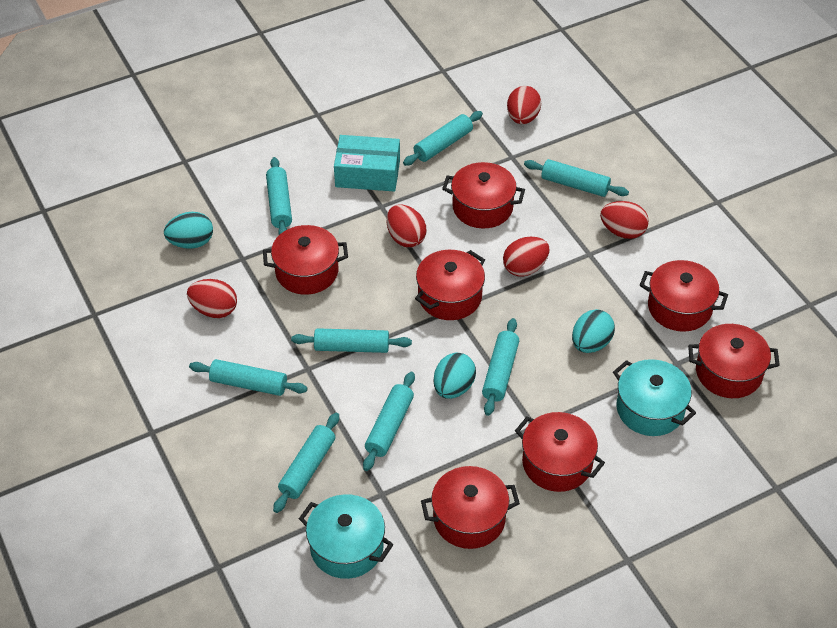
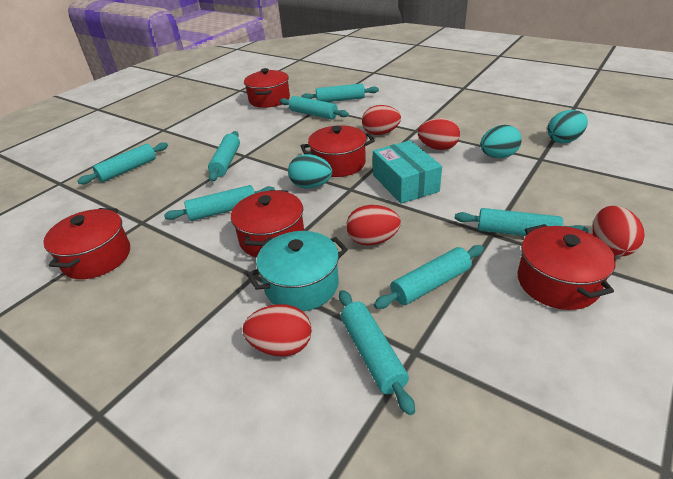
red pot: 7 -> 5
turquoise pot: 2 -> 1

